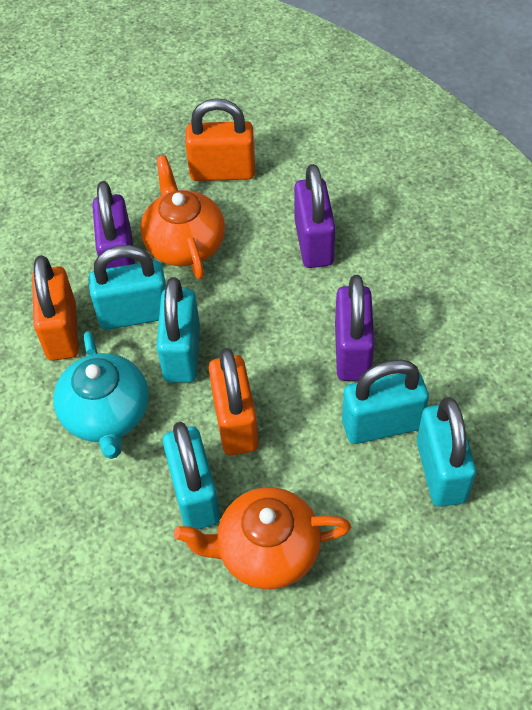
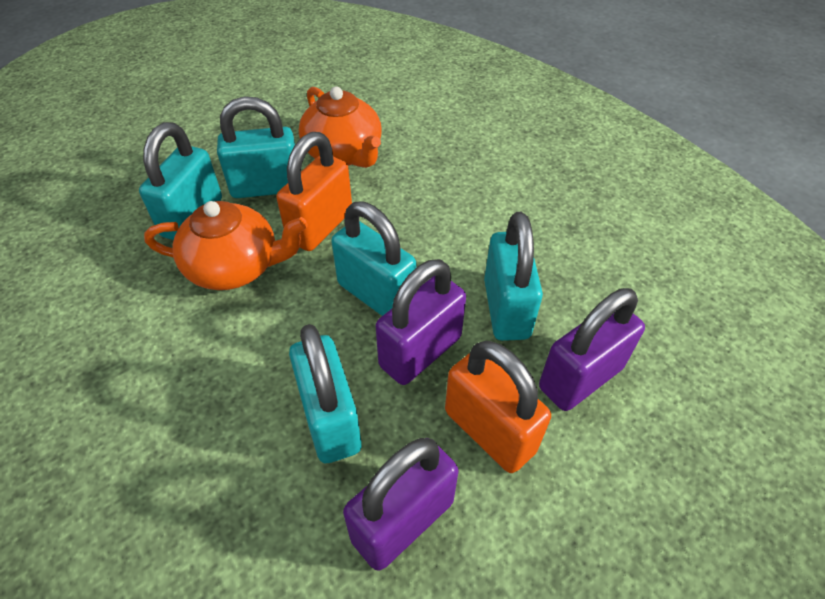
orange padlock: 3 -> 2
turquoise teapot: 1 -> 0

